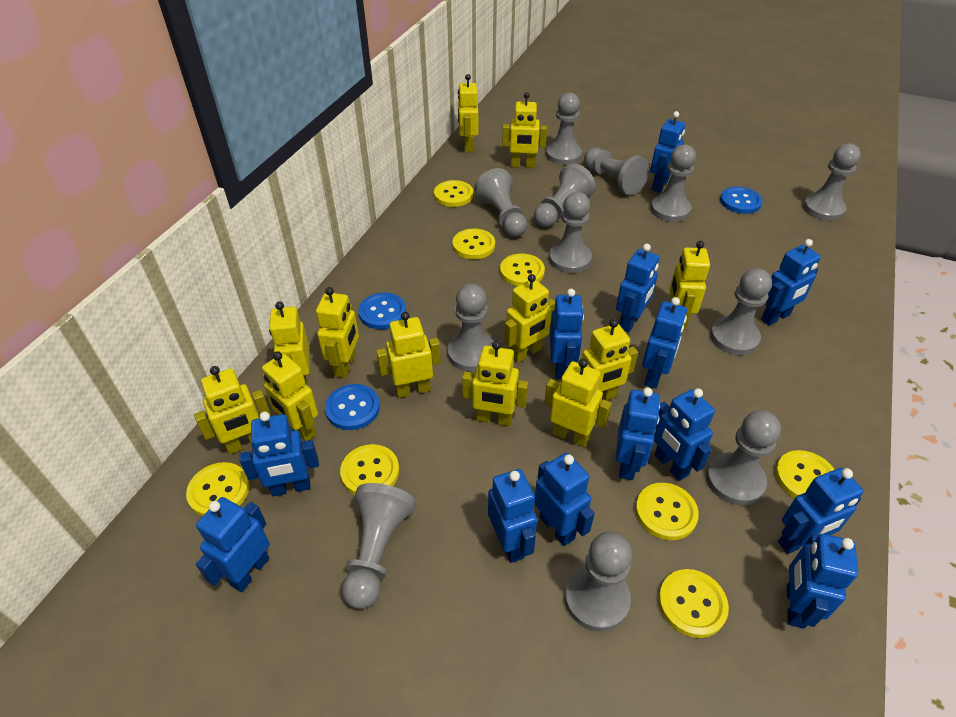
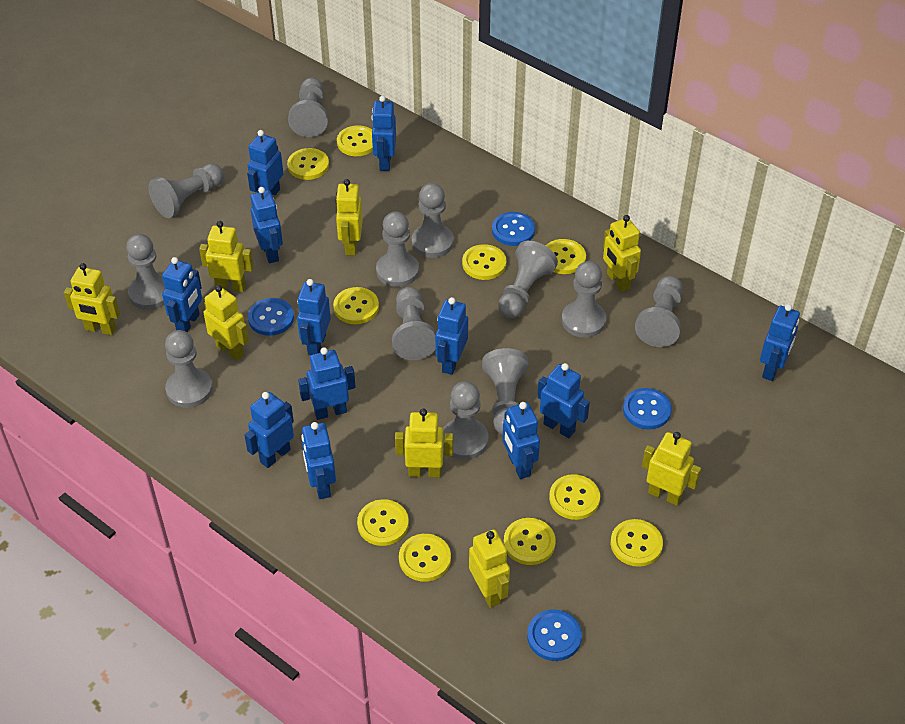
blue button: 3 -> 4
blue robot: 13 -> 12
yellow button: 8 -> 10
yellow robot: 12 -> 8

